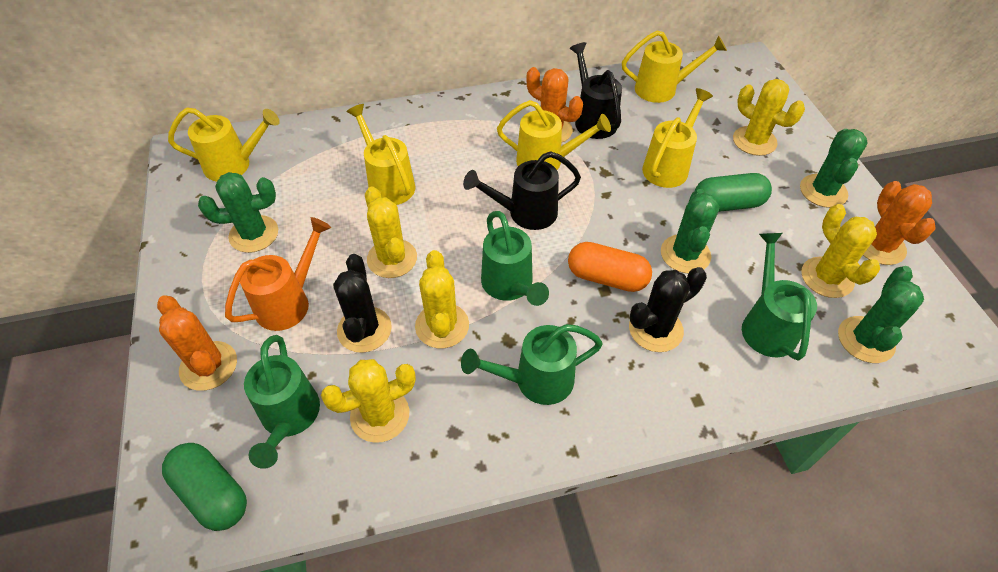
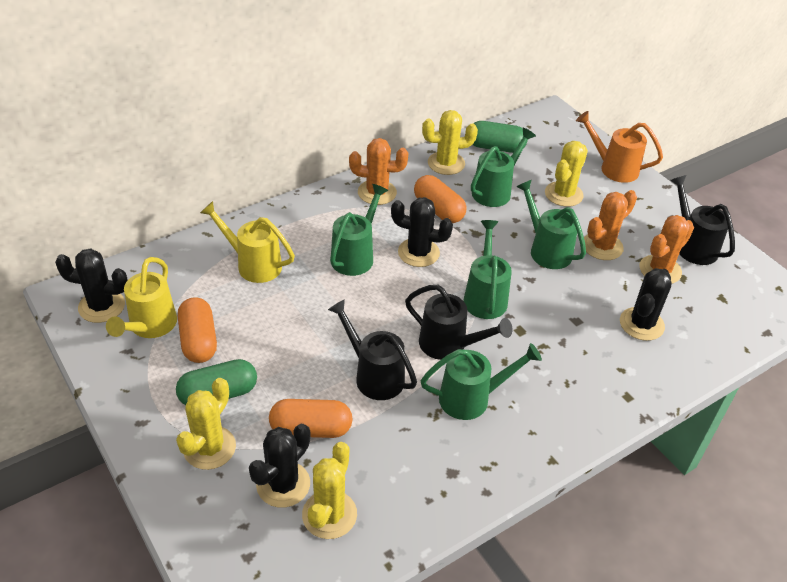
black cactus: 2 -> 4
black watering can: 2 -> 3
green cactus: 4 -> 0
green watering can: 4 -> 5
orange capsule: 1 -> 3
yellow cactus: 5 -> 4
yellow watering can: 5 -> 2

